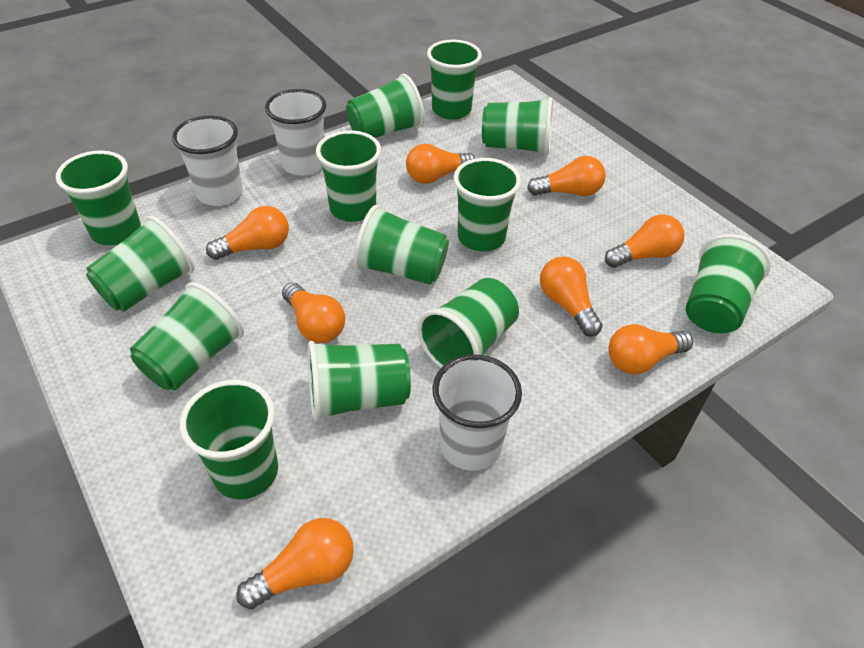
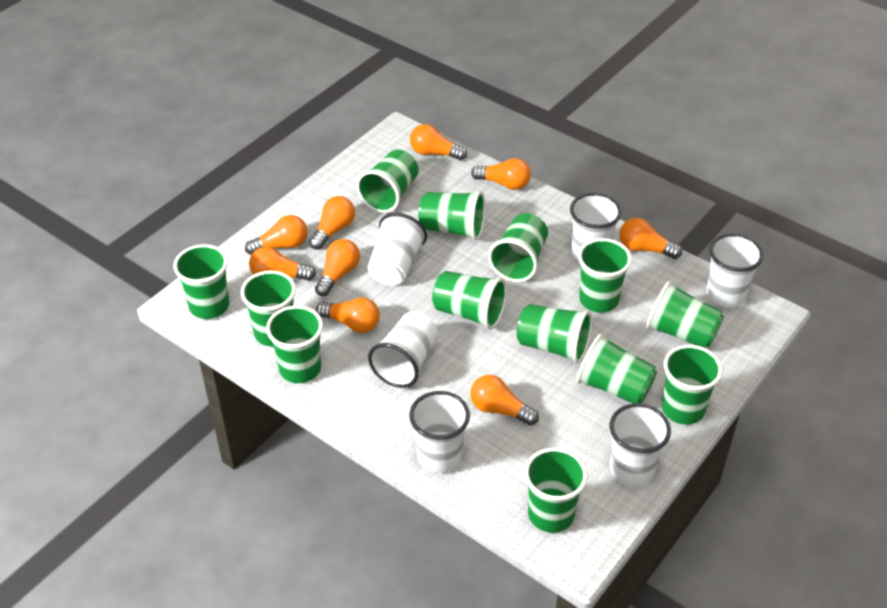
orange light bulb: 8 -> 9
white cup: 3 -> 6

